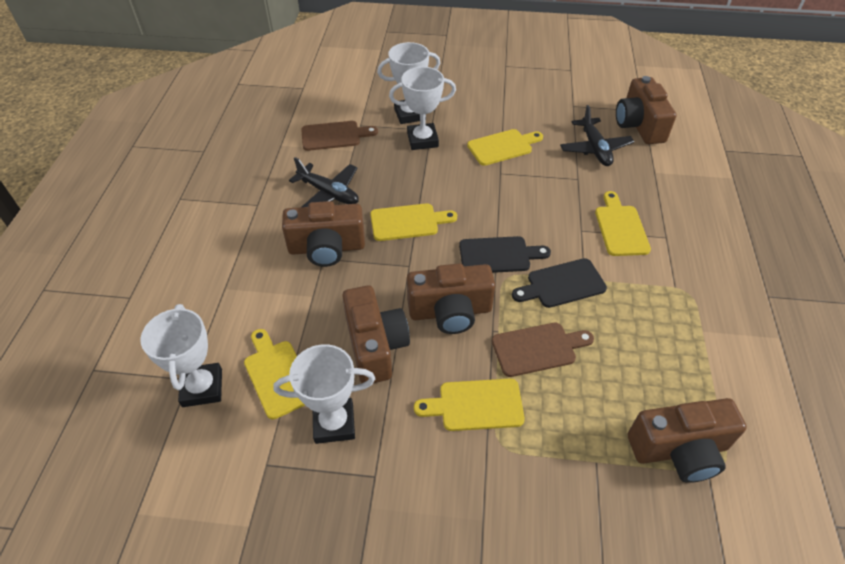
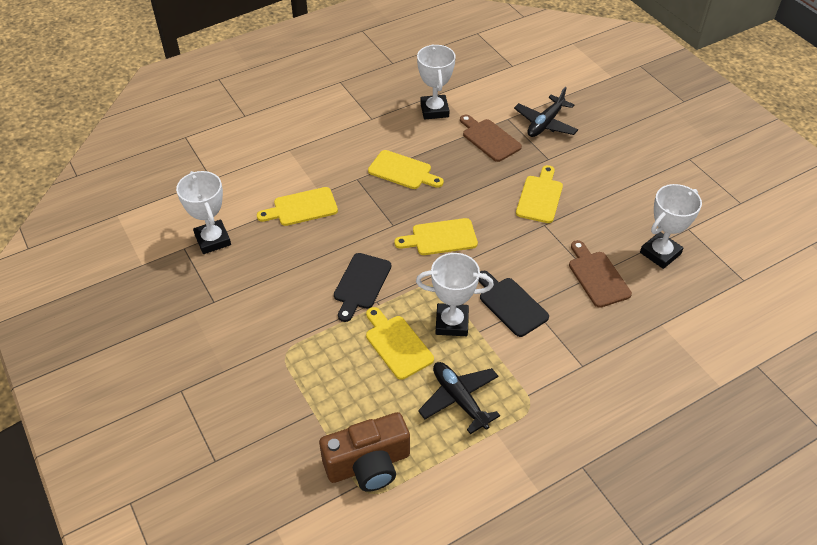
brown camera: 5 -> 1

